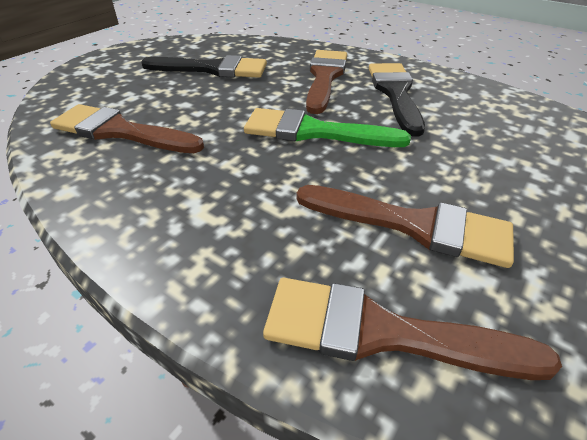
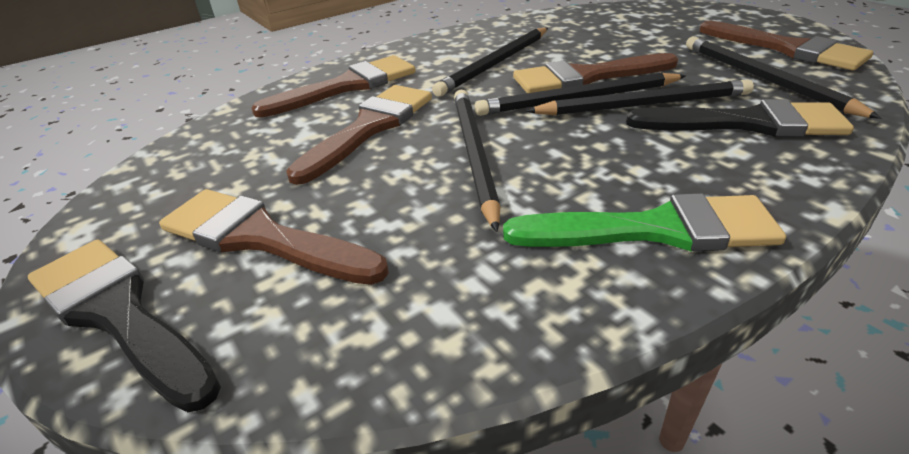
black pencil: 0 -> 5
brown brush: 4 -> 5

